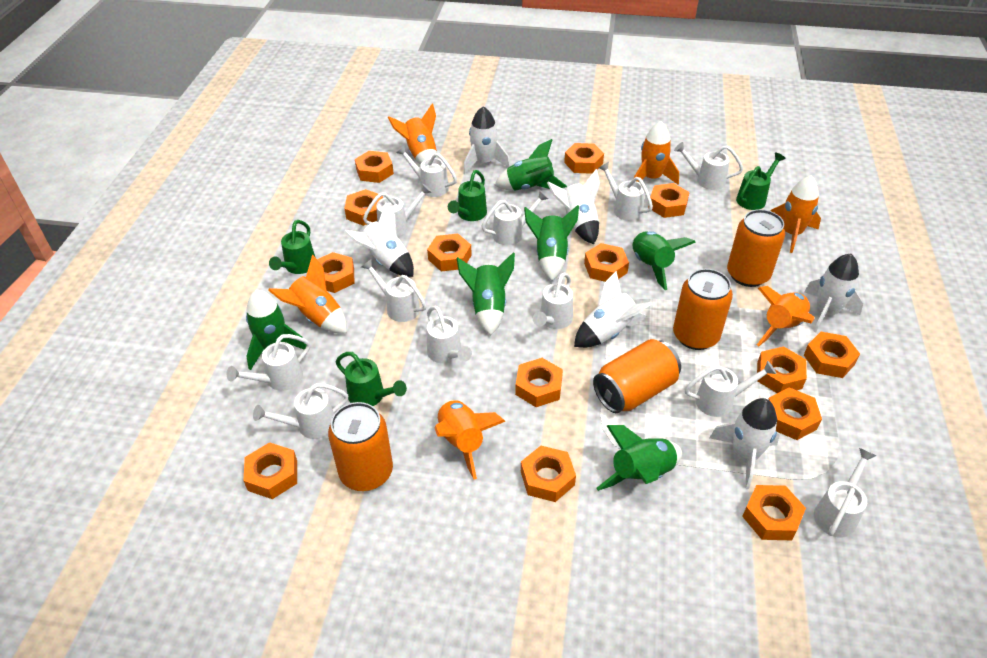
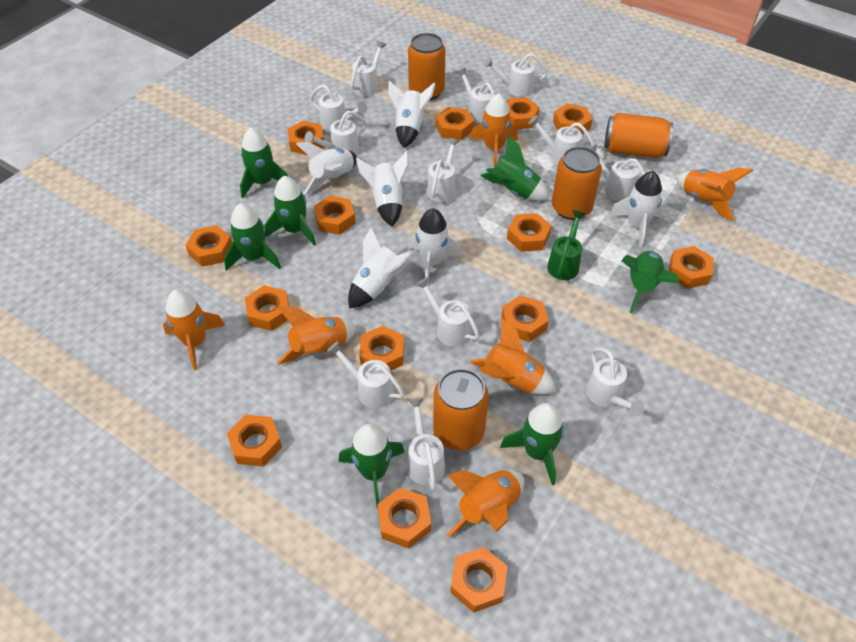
green rocket: 6 -> 7
green watering can: 4 -> 1

